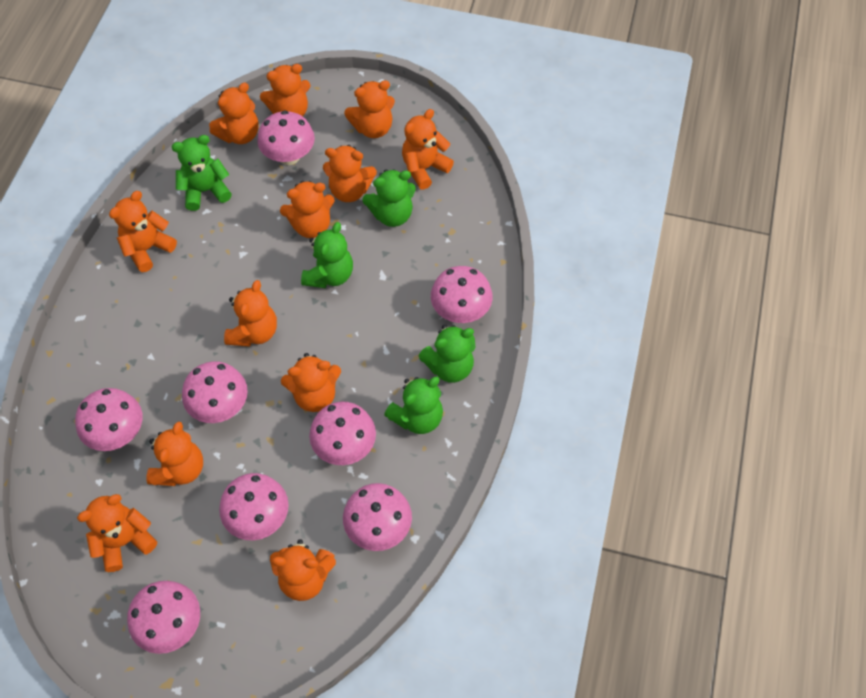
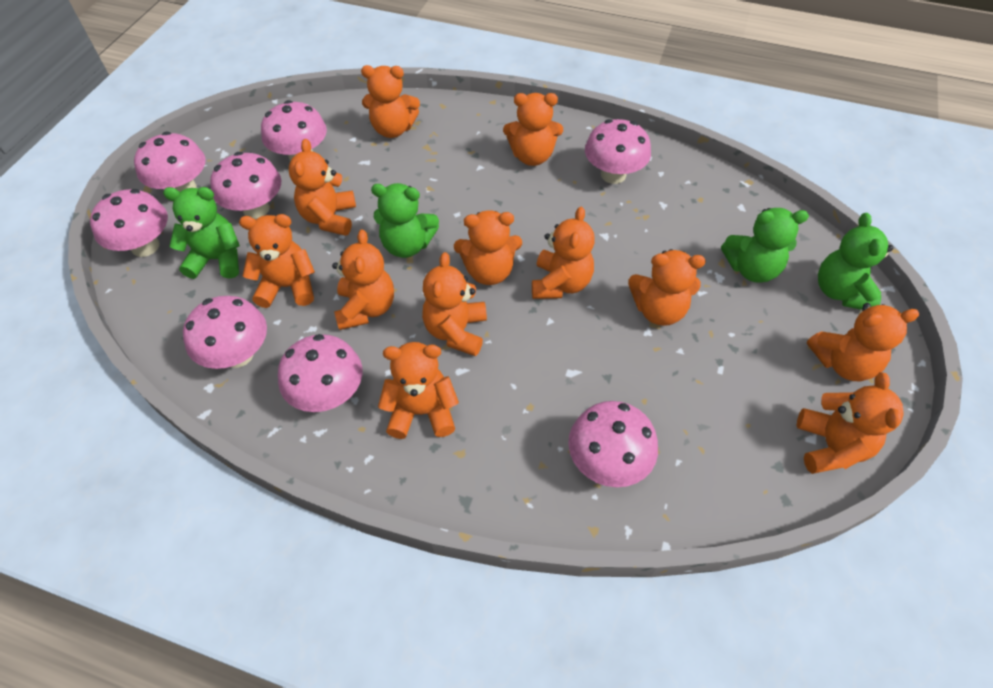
green teddy bear: 5 -> 4

